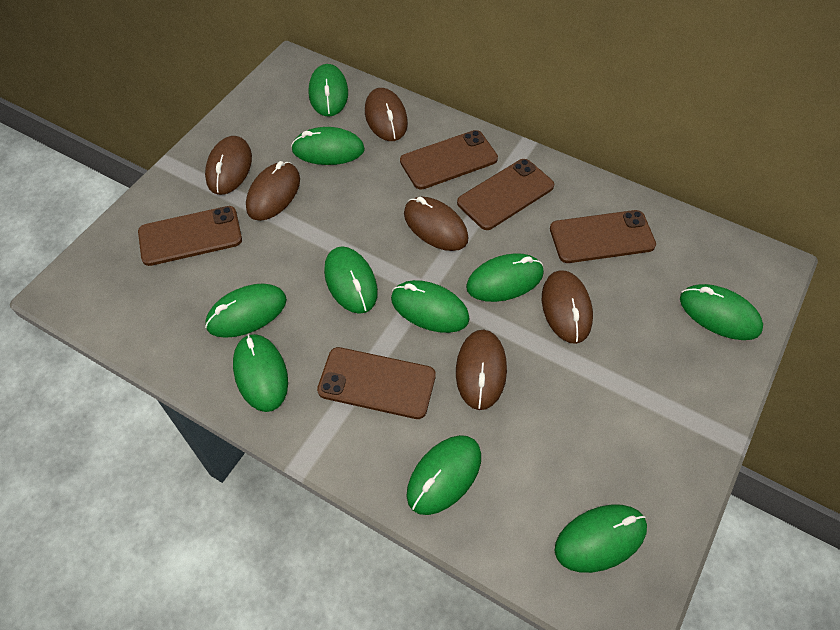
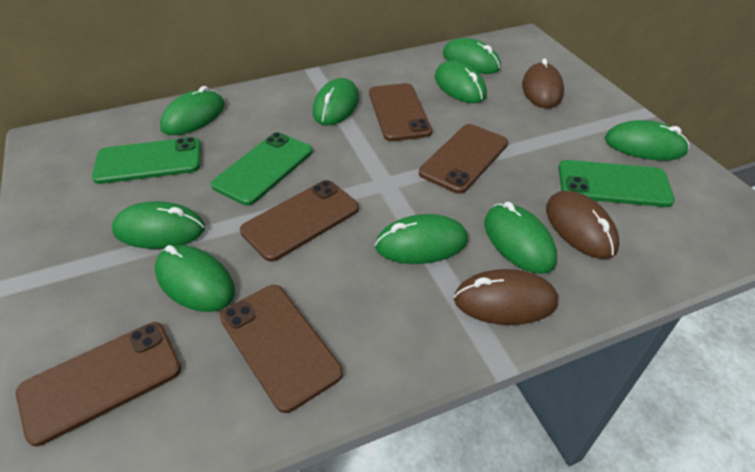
brown mouse: 6 -> 3
green mouse: 10 -> 9
green phone: 0 -> 3

